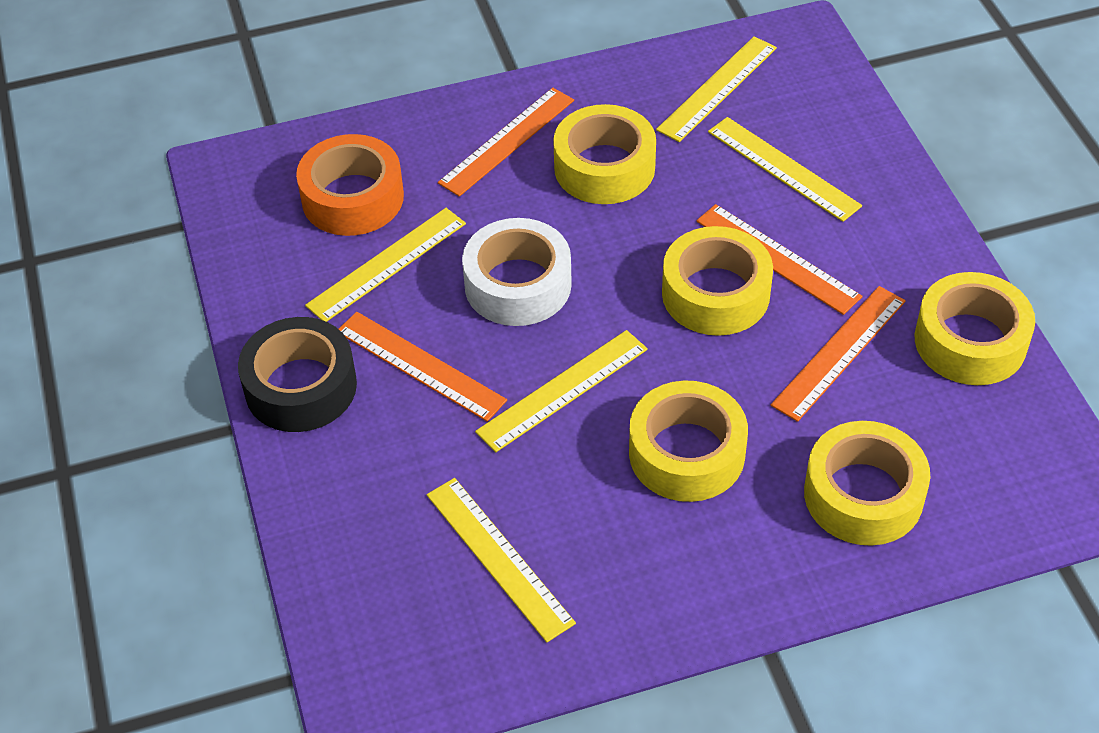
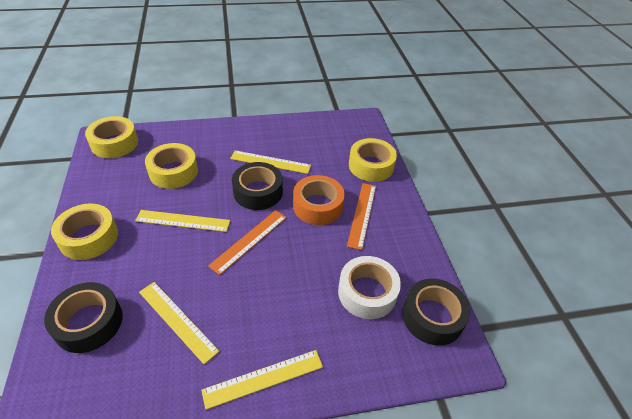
black tape: 1 -> 3
orange ruler: 4 -> 2
yellow ruler: 5 -> 4
yellow tape: 5 -> 4

